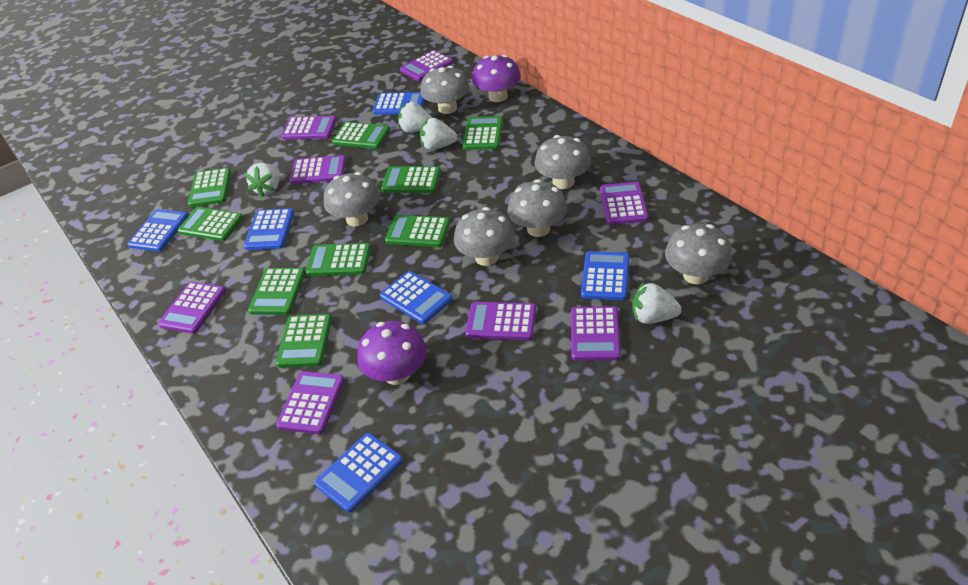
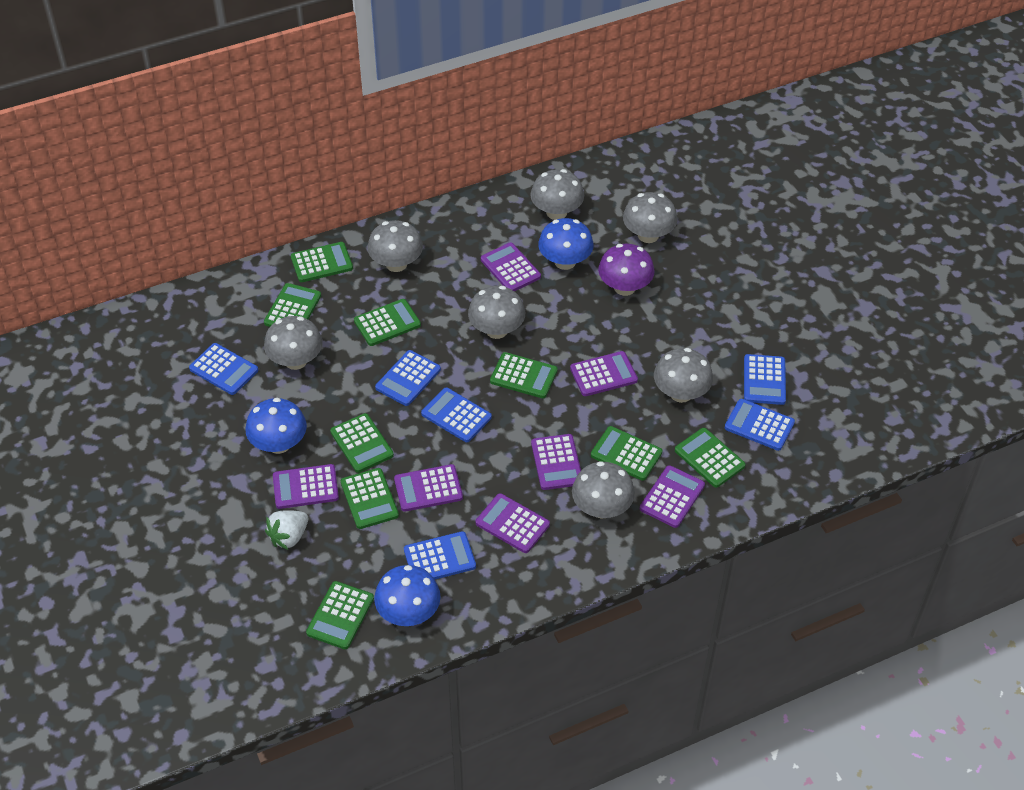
blue mushroom: 0 -> 3
grey mushroom: 6 -> 7
purple calculator: 8 -> 7
purple mushroom: 2 -> 1
white strawberry: 4 -> 1

